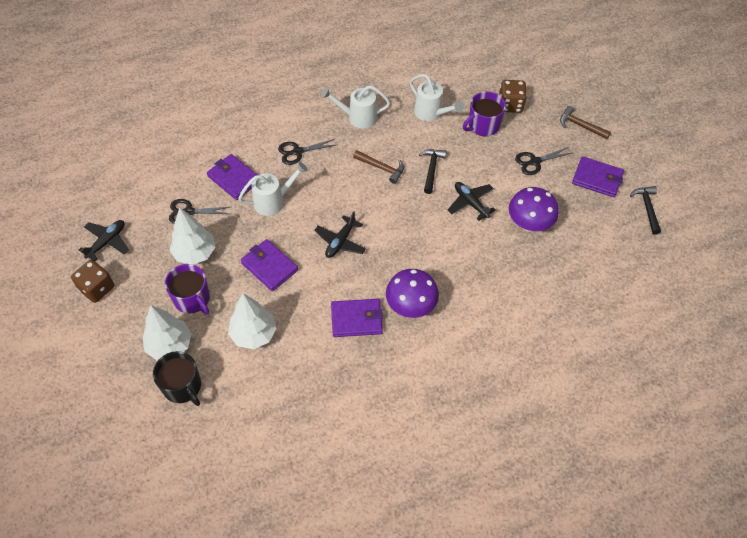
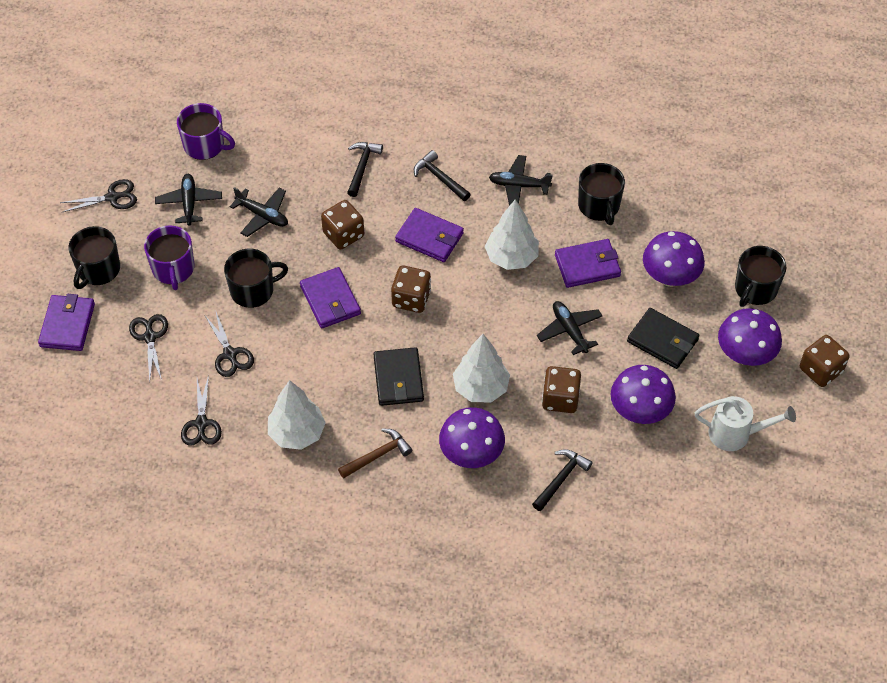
black hammer: 2 -> 3
black mug: 1 -> 4
black plane: 3 -> 4
black scissors: 3 -> 4
black wallet: 0 -> 2
brown dice: 2 -> 4
brown hammer: 2 -> 1
purple mushroom: 2 -> 4
white watering can: 3 -> 1

